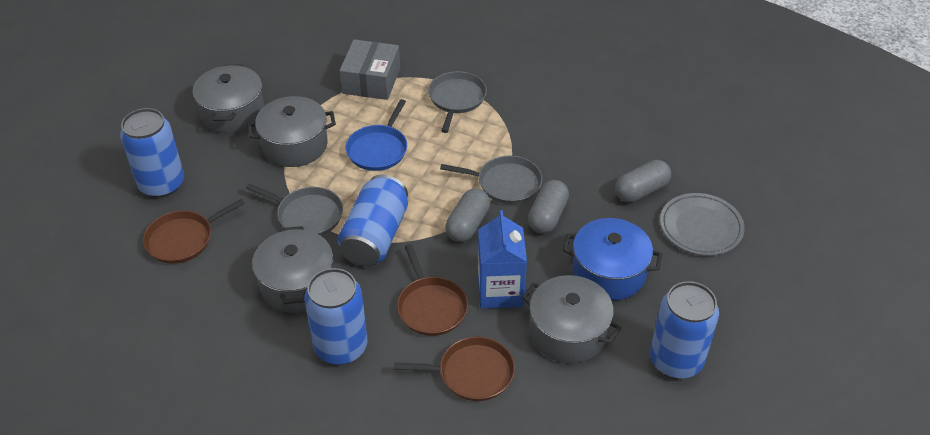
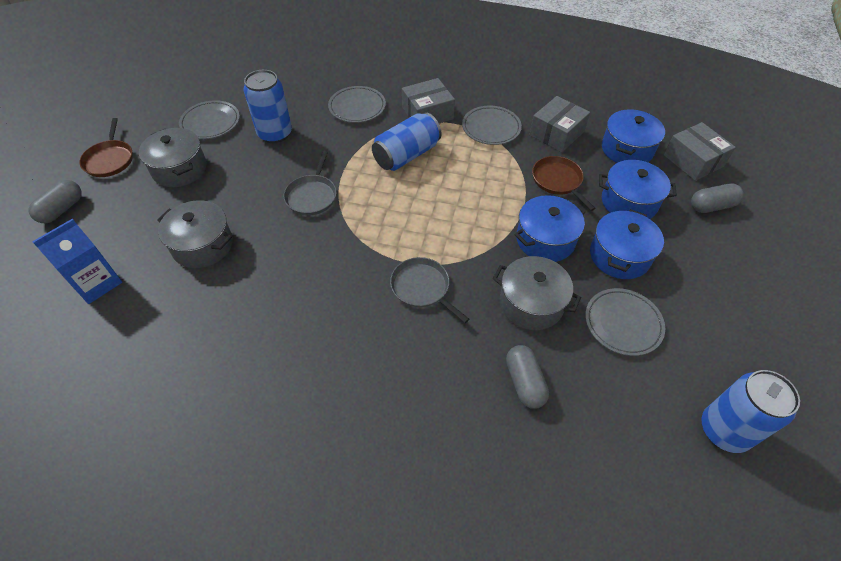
blue can: 4 -> 3
blue pan: 1 -> 0
blue pot: 1 -> 4
brown pan: 3 -> 2
grey box: 1 -> 3
grey pan: 3 -> 2
grey plate: 1 -> 4
grey pot: 4 -> 3

